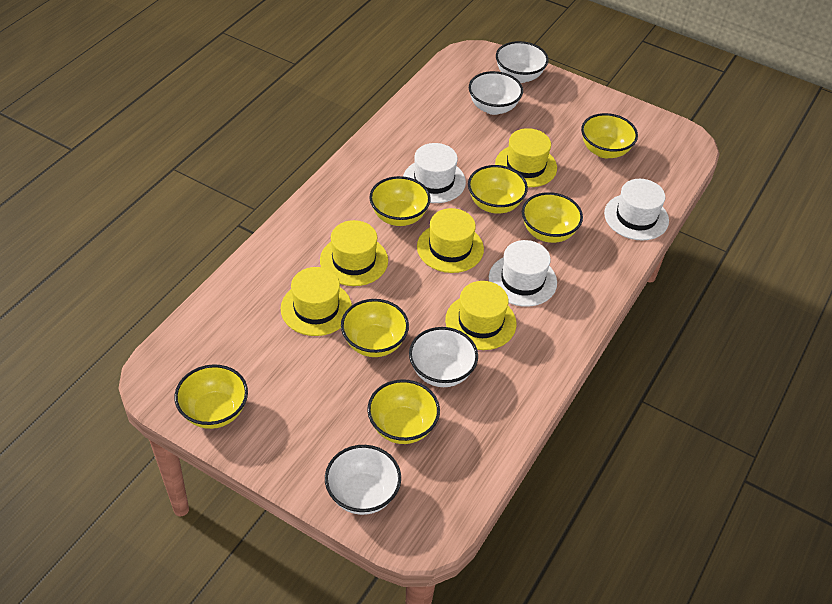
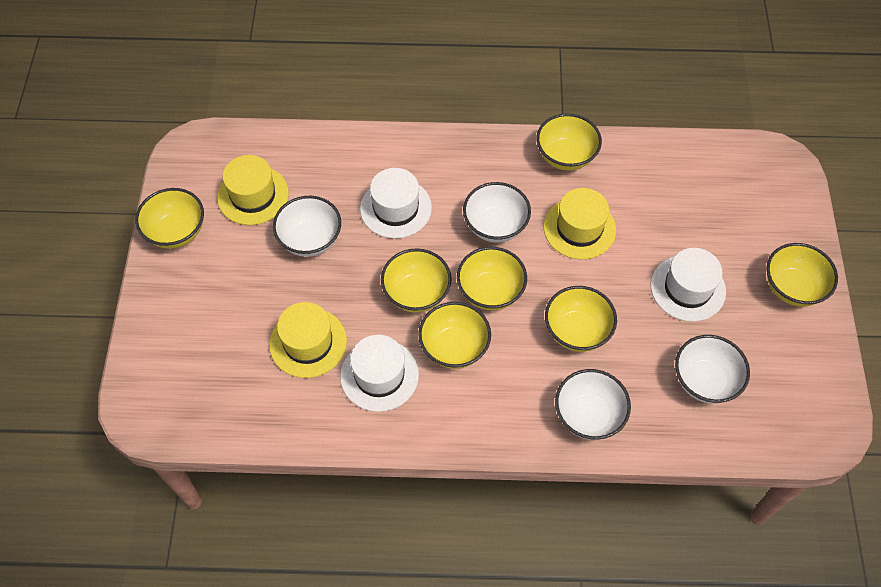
yellow hat: 5 -> 3

